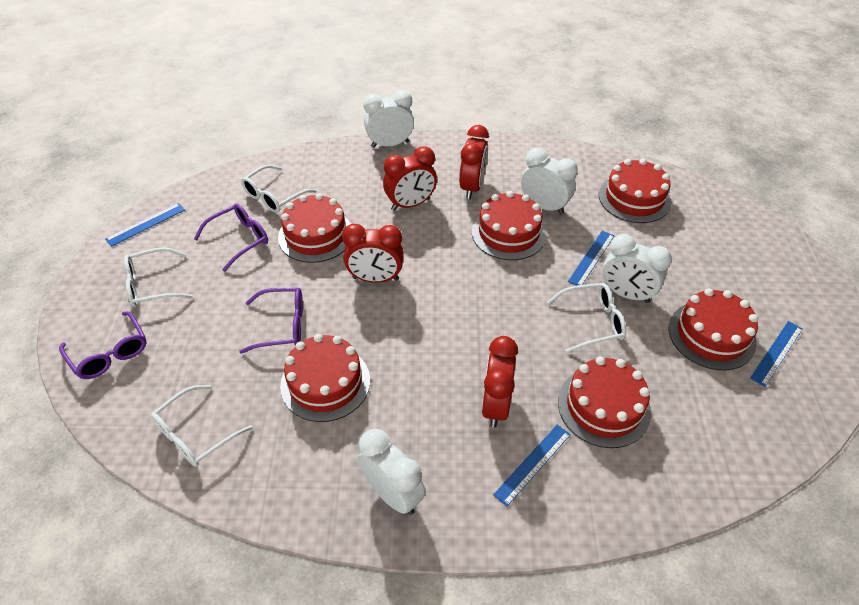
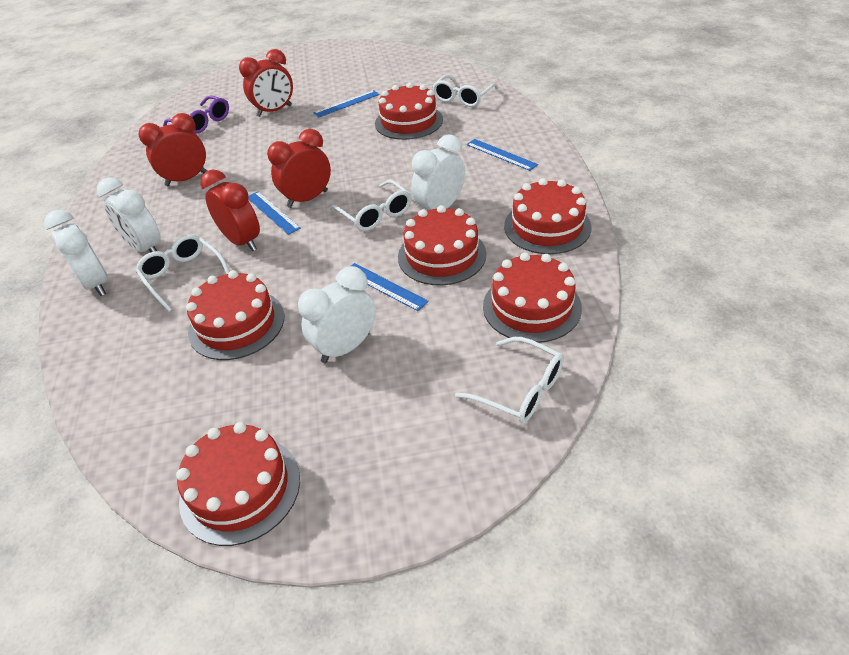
purple glasses: 3 -> 1

